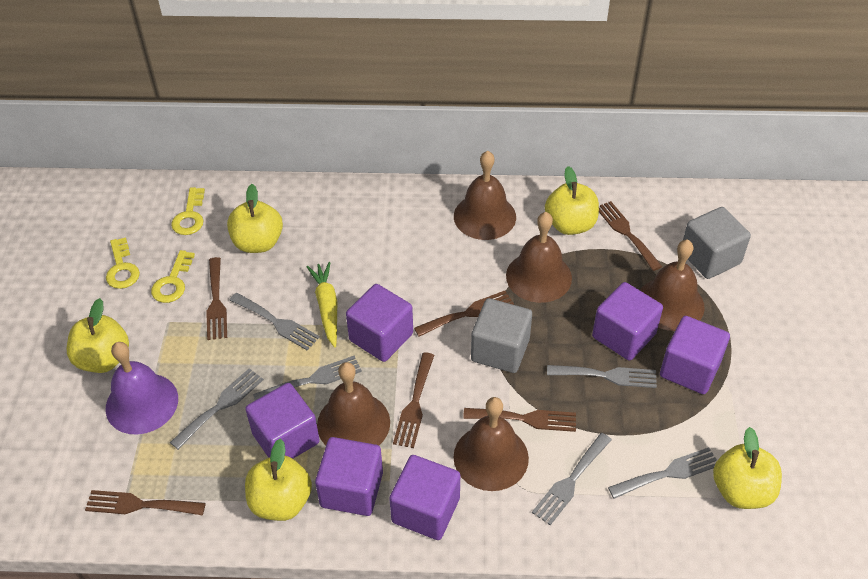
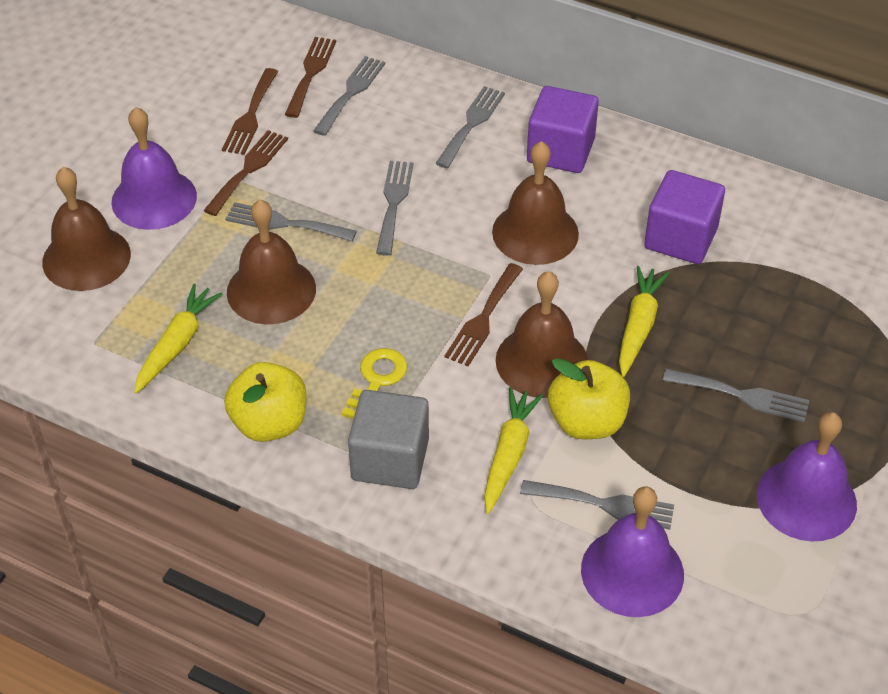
brown bell: 5 -> 4
brown fork: 6 -> 4
grey cube: 2 -> 1
purple bell: 1 -> 3
purple cube: 6 -> 2
yellow apple: 5 -> 2
yellow carrot: 1 -> 3
yellow key: 3 -> 1

